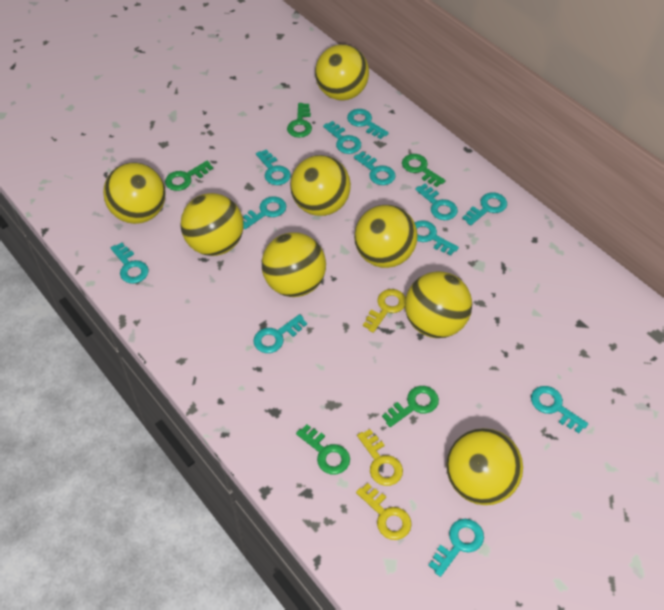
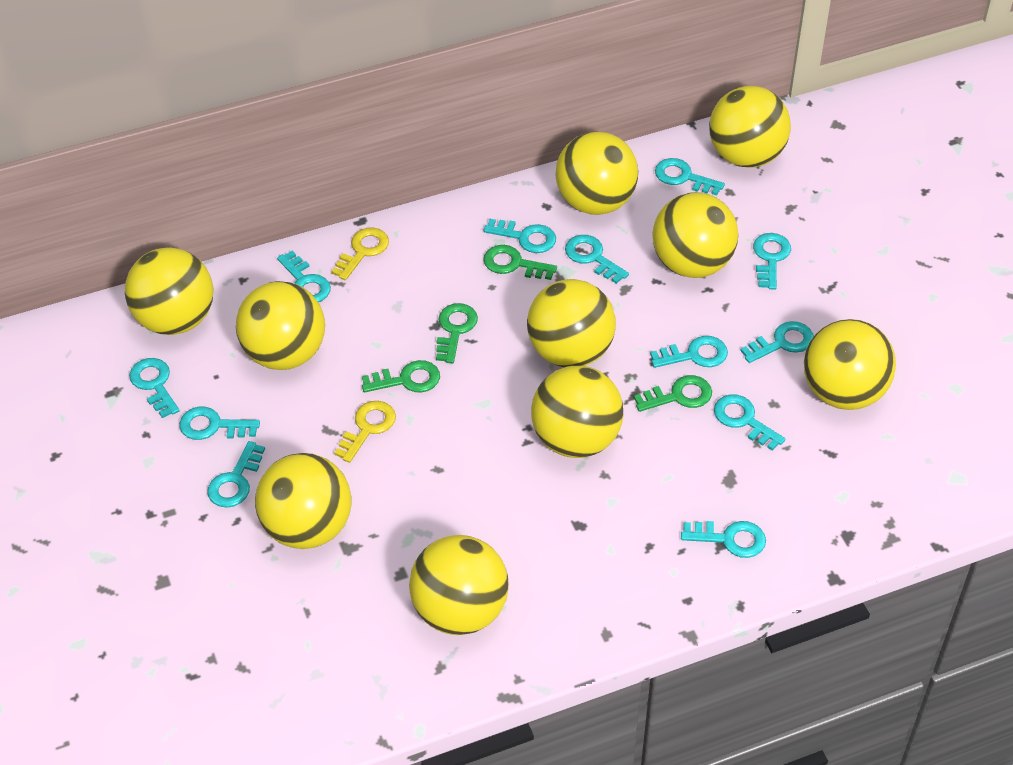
green key: 5 -> 4
yellow ball: 8 -> 10
yellow key: 3 -> 2

